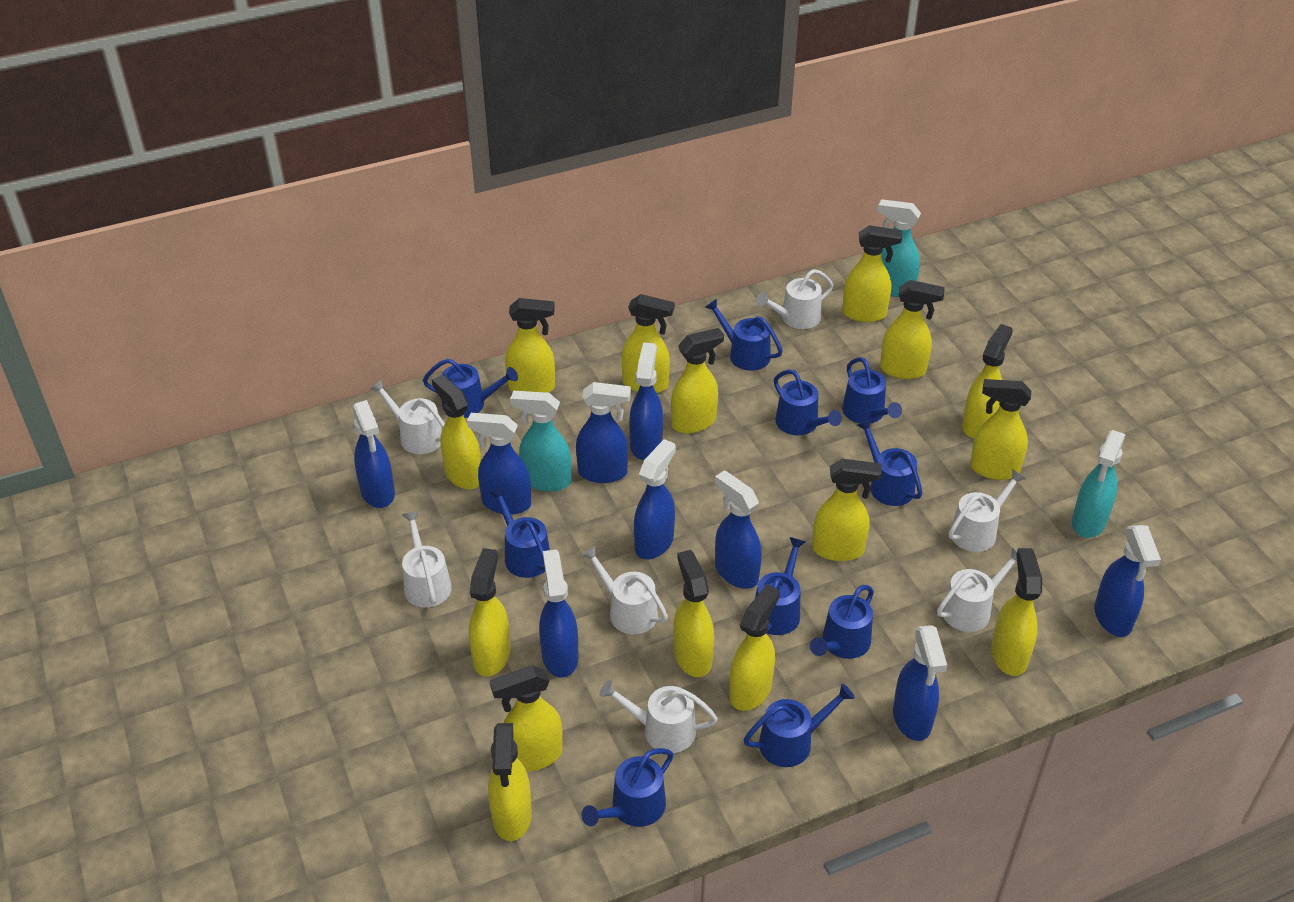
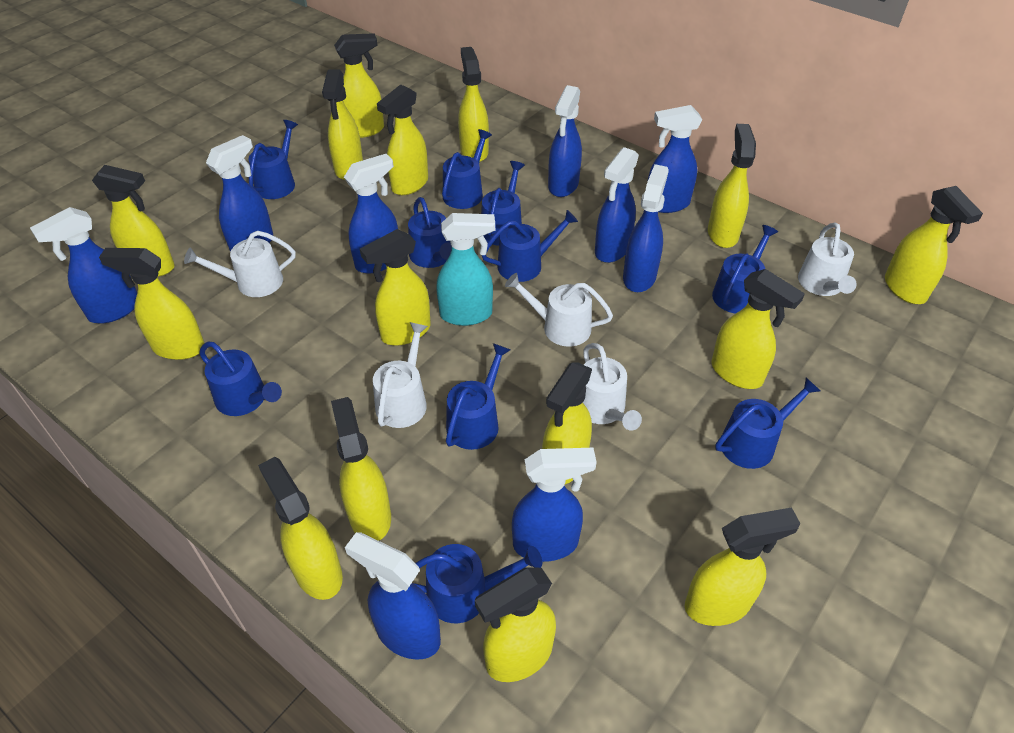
turquoise spray bottle: 3 -> 1
white watering can: 7 -> 5

